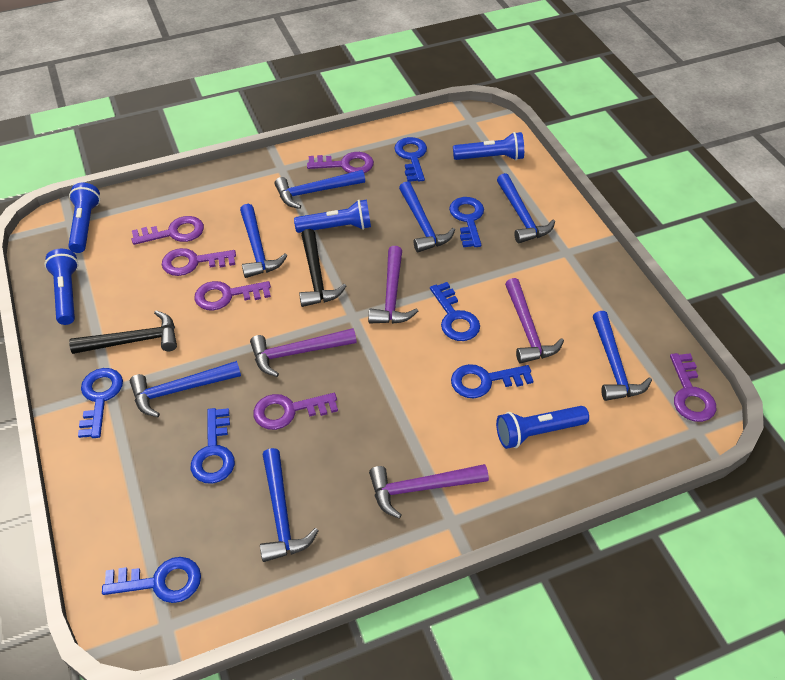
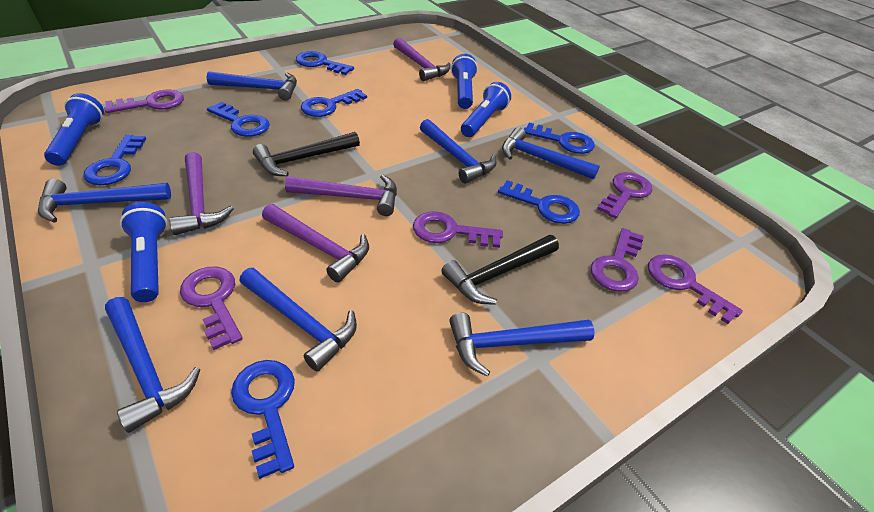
blue flashlight: 5 -> 4

